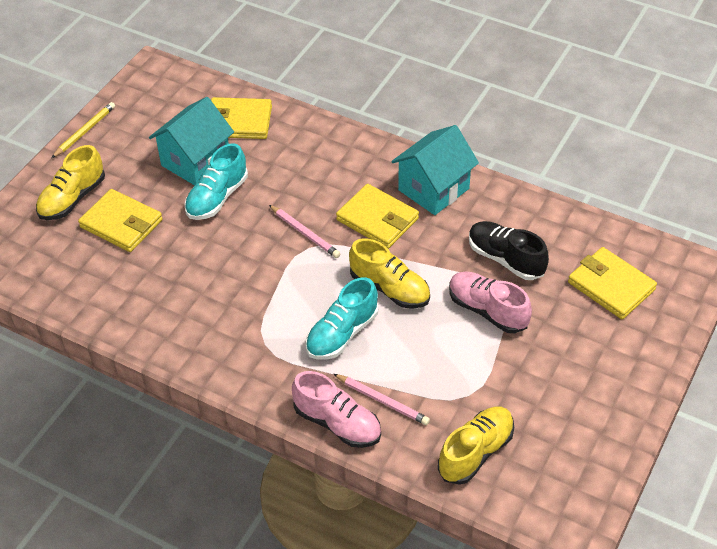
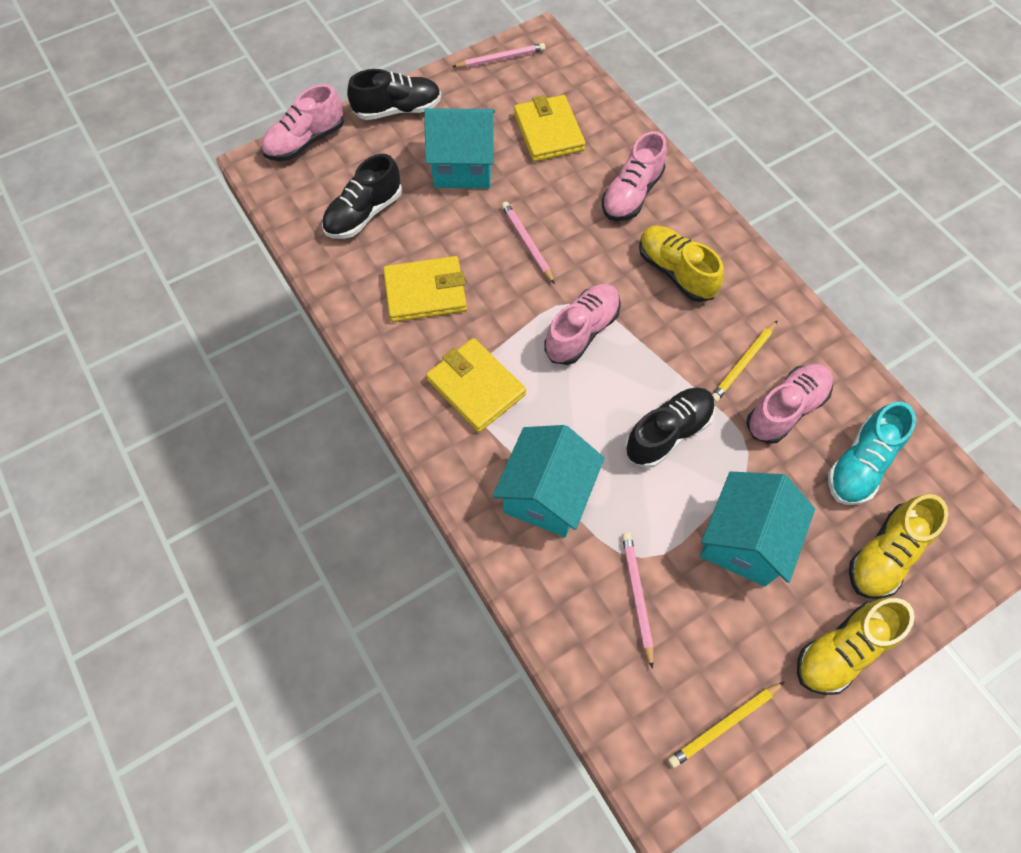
black shoe: 1 -> 3
pink pencil: 2 -> 3
pink shoe: 2 -> 4
turquoise house: 2 -> 3
turquoise shoe: 2 -> 1
yellow pencil: 1 -> 2
yellow wallet: 4 -> 3

